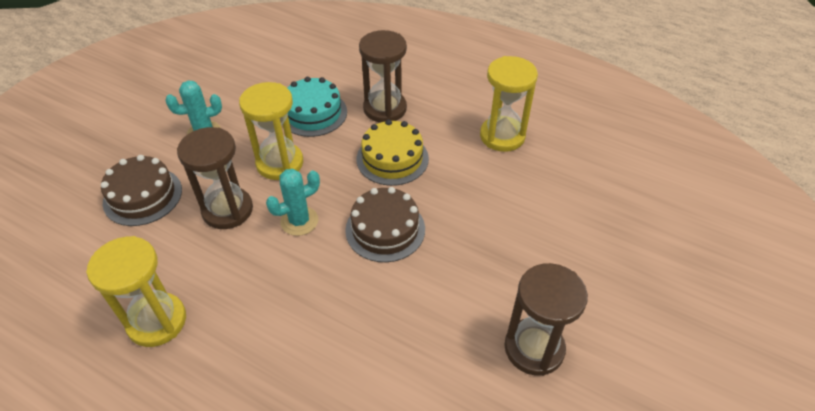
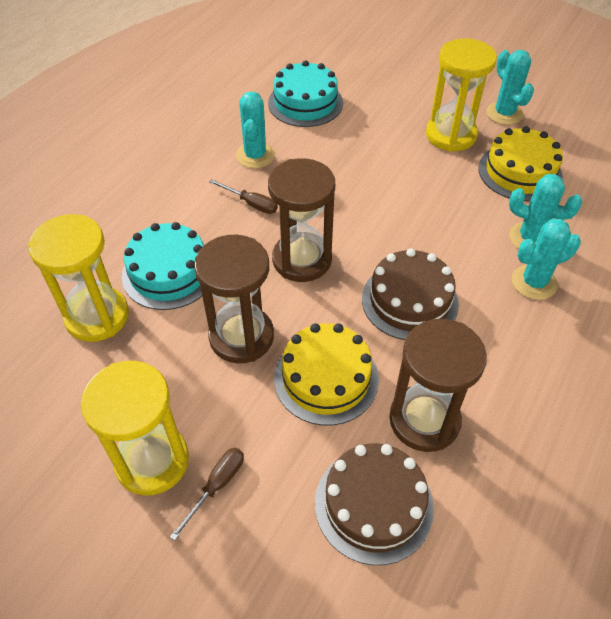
brown screwdriver: 0 -> 2
turquoise cactus: 2 -> 4
turquoise cake: 1 -> 2
yellow cake: 1 -> 2

